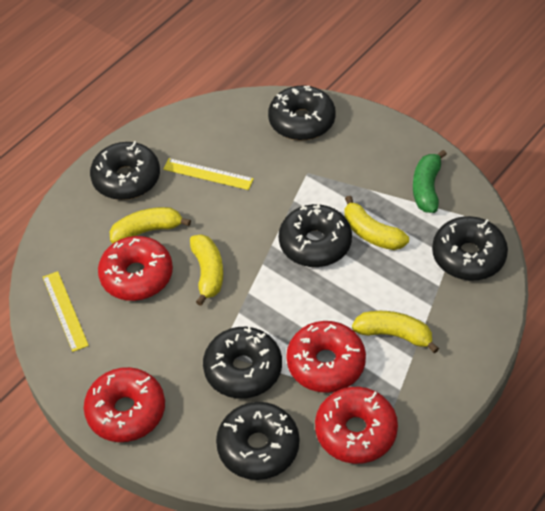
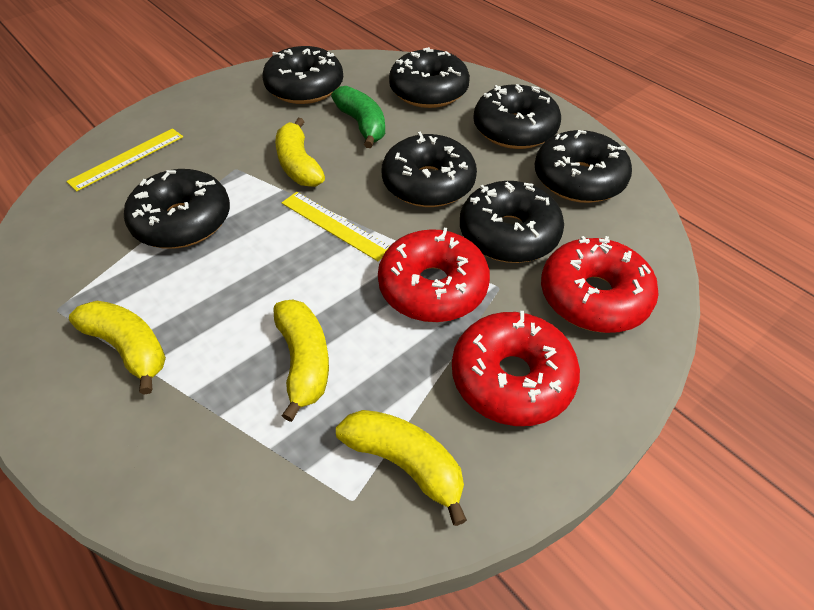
black donut: 6 -> 7
red donut: 4 -> 3

